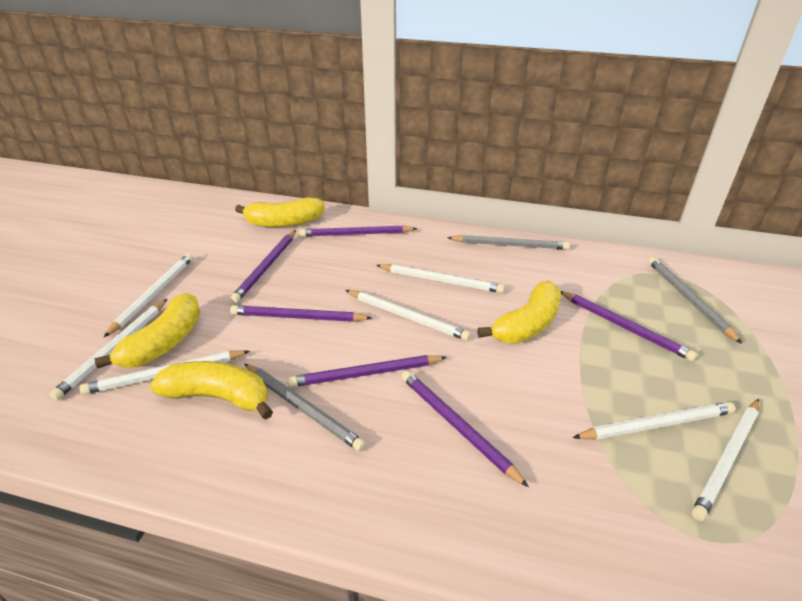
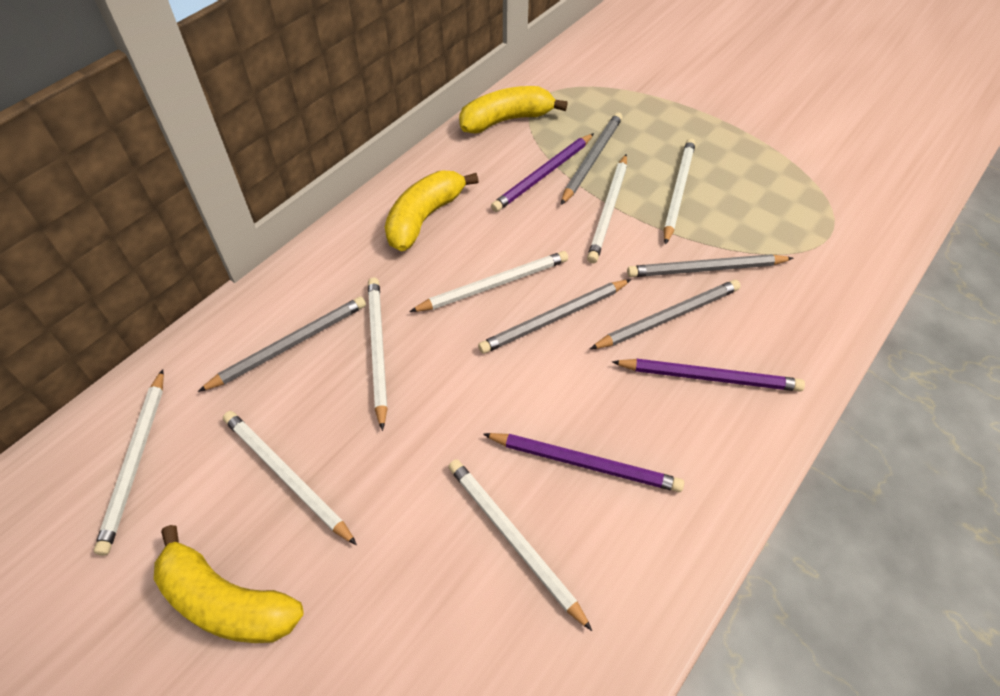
grey pencil: 3 -> 5
purple pencil: 6 -> 3
yellow banana: 4 -> 3

